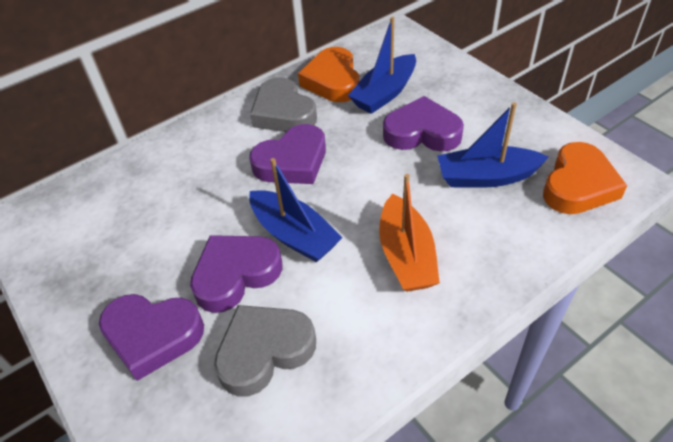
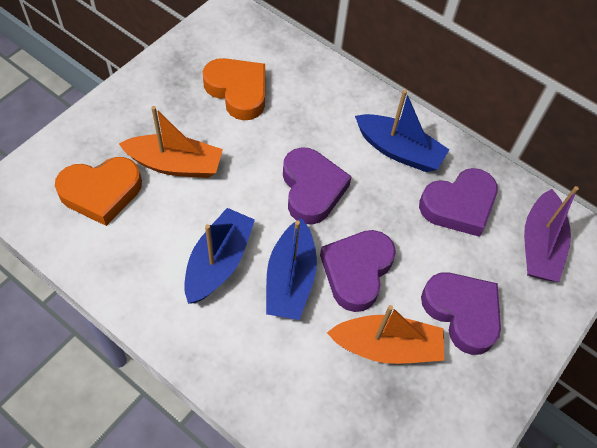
grey heart: 2 -> 0
orange boat: 1 -> 2
purple boat: 0 -> 1

